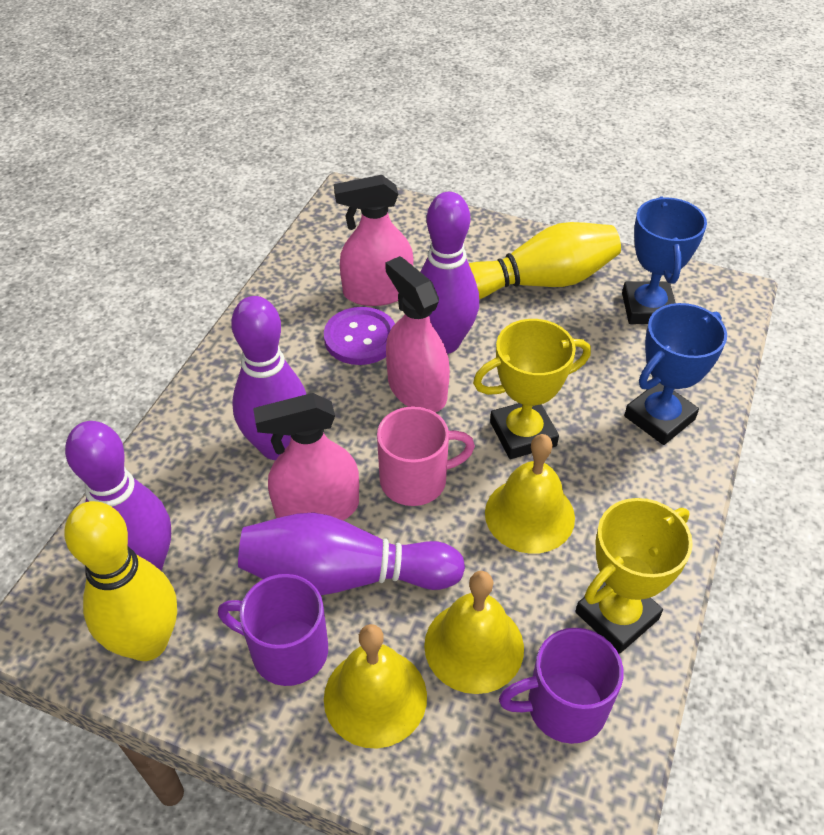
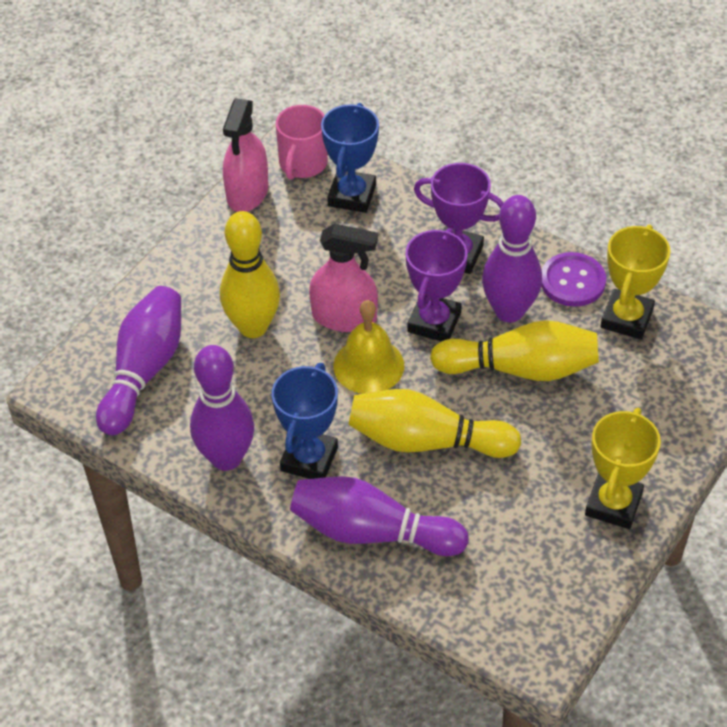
pink spray bottle: 3 -> 2
purple mug: 2 -> 0
purple trophy: 0 -> 2
yellow bell: 3 -> 1
yellow bowling pin: 2 -> 3

